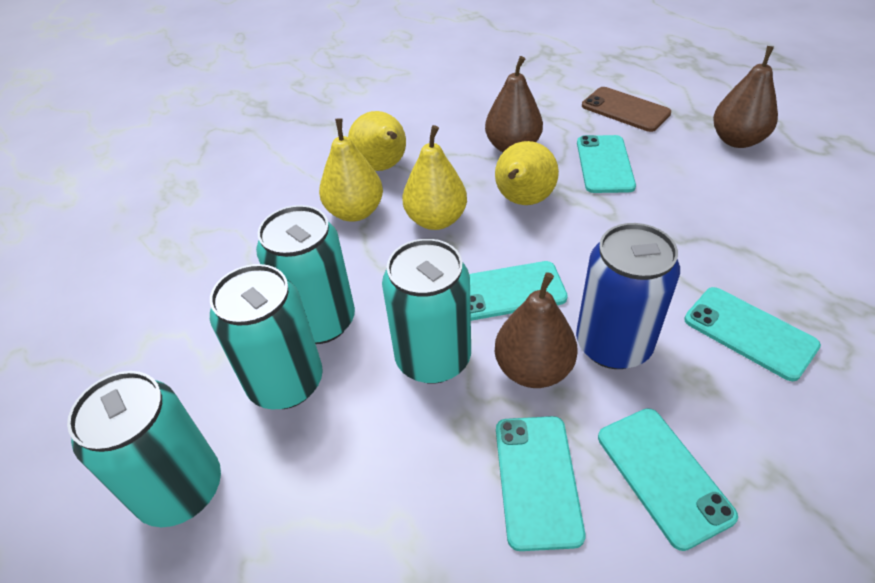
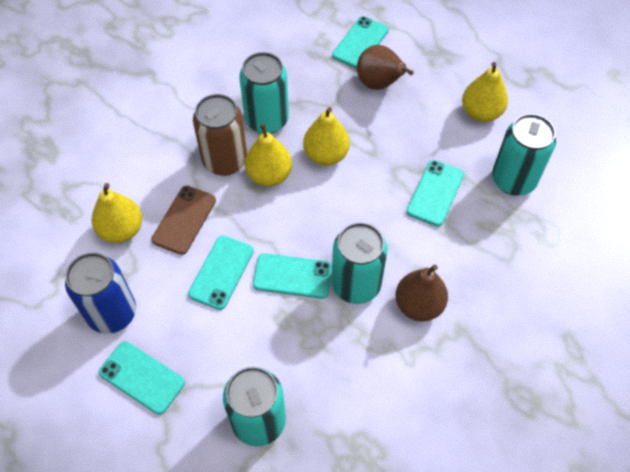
brown can: 0 -> 1
brown pear: 3 -> 2

